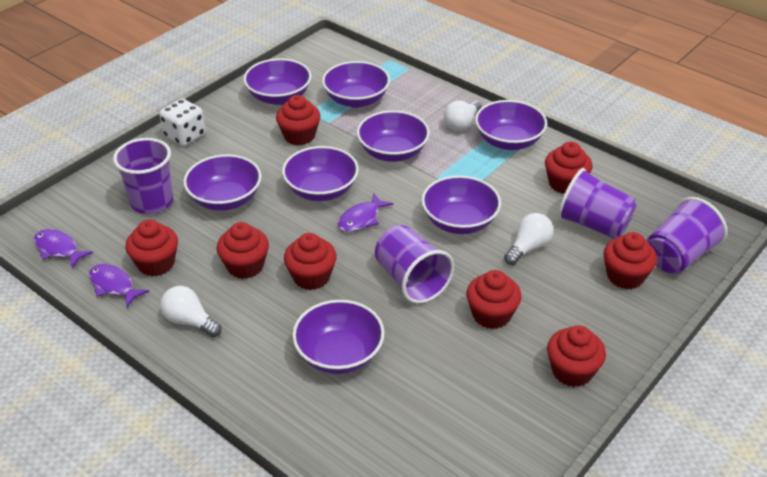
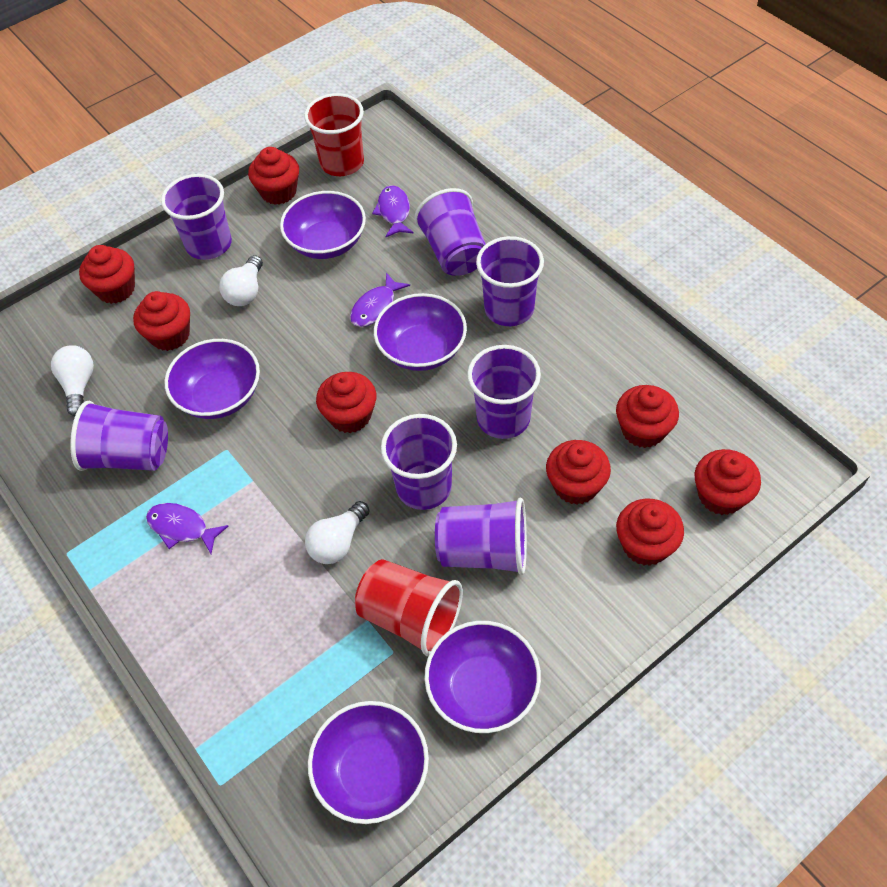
purple bowl: 8 -> 5
purple cup: 4 -> 7
red cup: 0 -> 2
white dice: 1 -> 0

